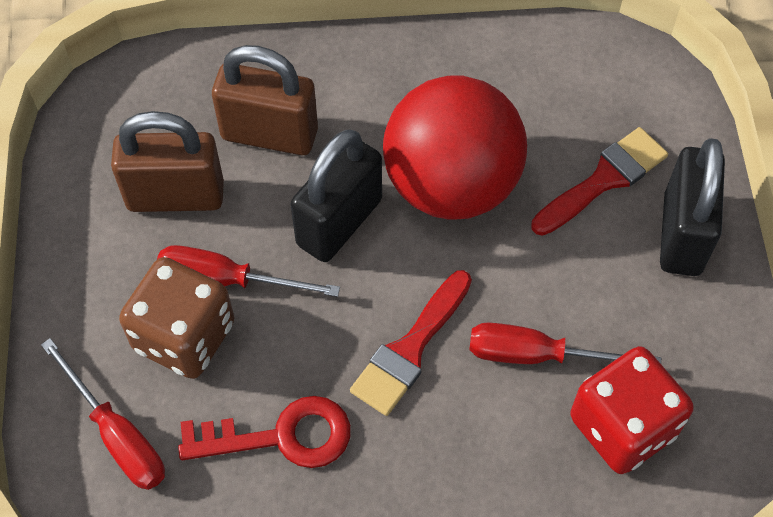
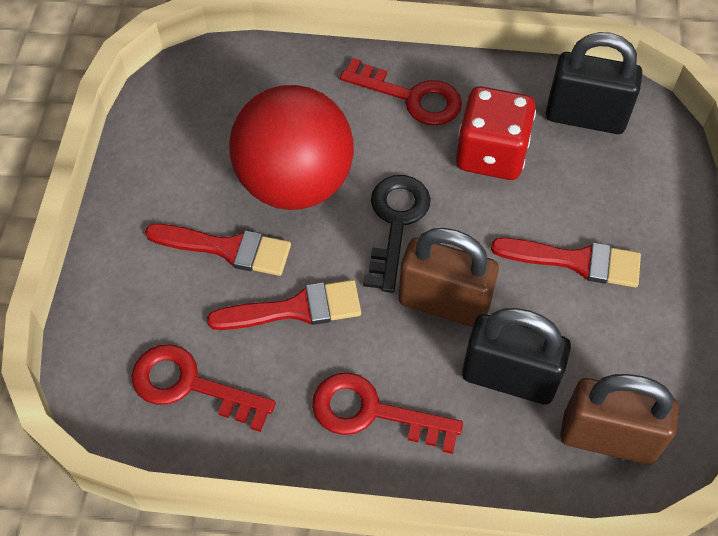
black key: 0 -> 1
brown dice: 1 -> 0
red brush: 2 -> 3
red key: 1 -> 3
red screwdriver: 3 -> 0

